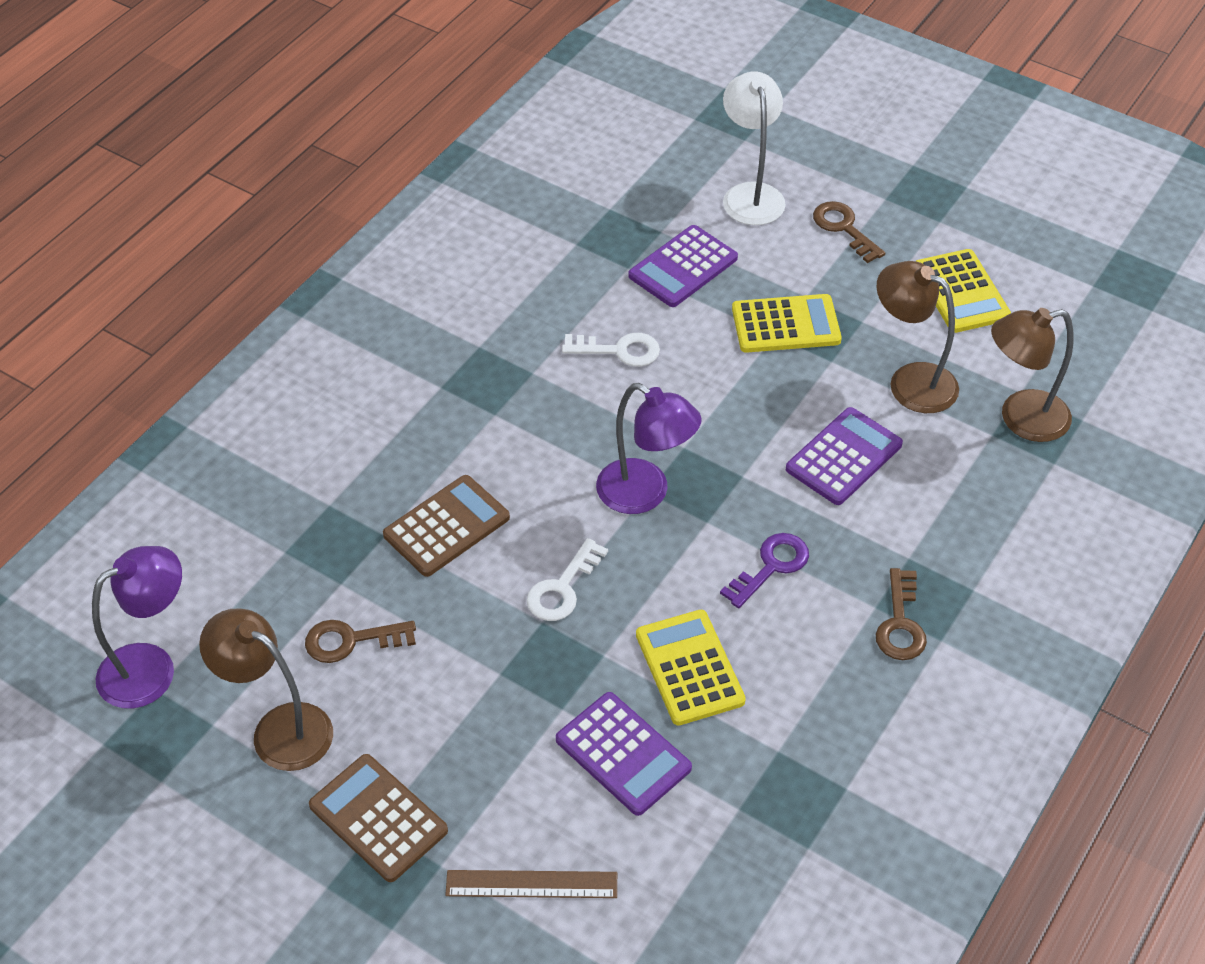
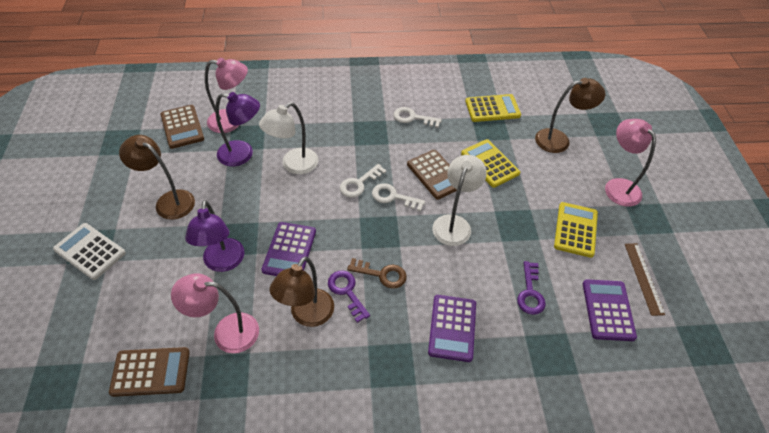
brown calculator: 2 -> 3
brown key: 3 -> 1
pink lamp: 0 -> 3
purple key: 1 -> 2
white calculator: 0 -> 1
white key: 2 -> 3
white lamp: 1 -> 2

